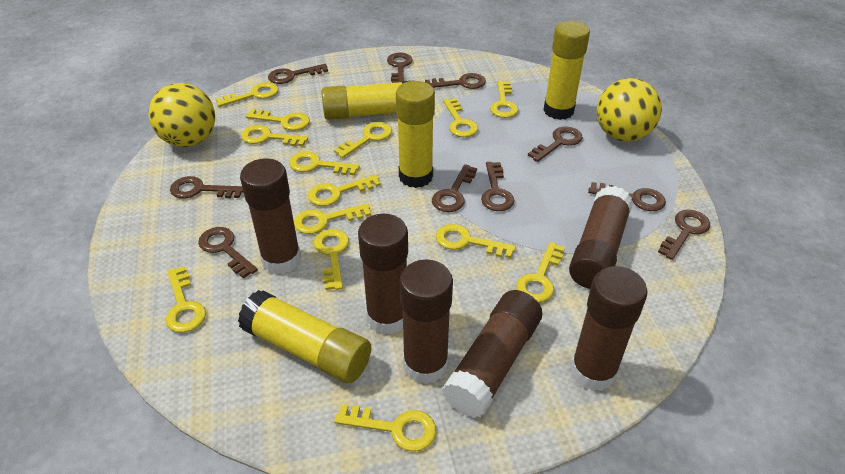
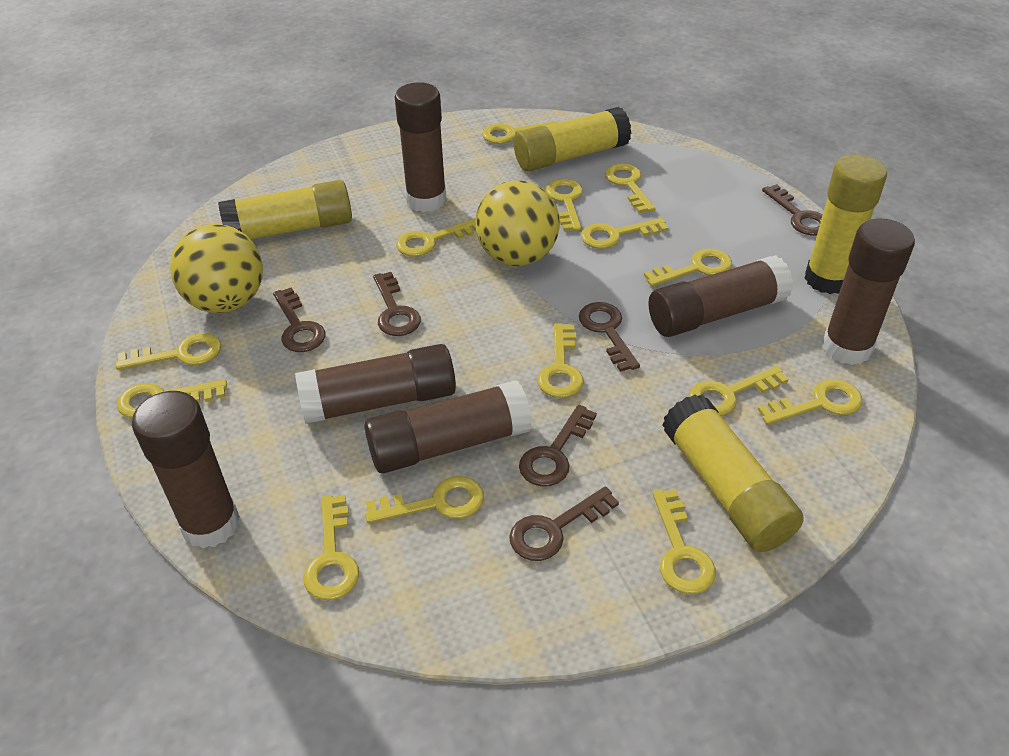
brown key: 10 -> 6

